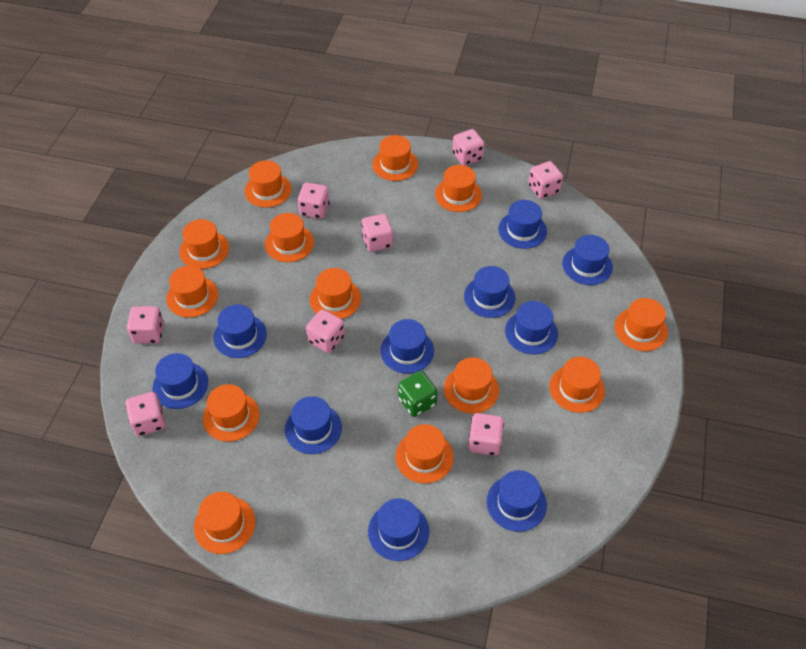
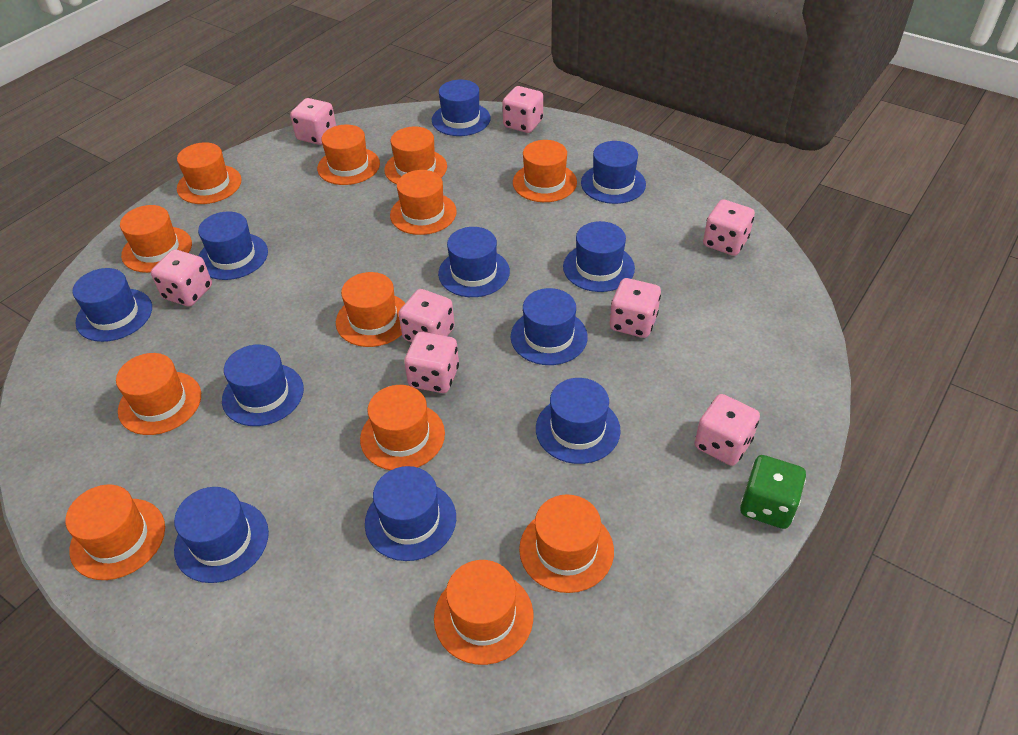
blue hat: 10 -> 11
orange hat: 13 -> 12

